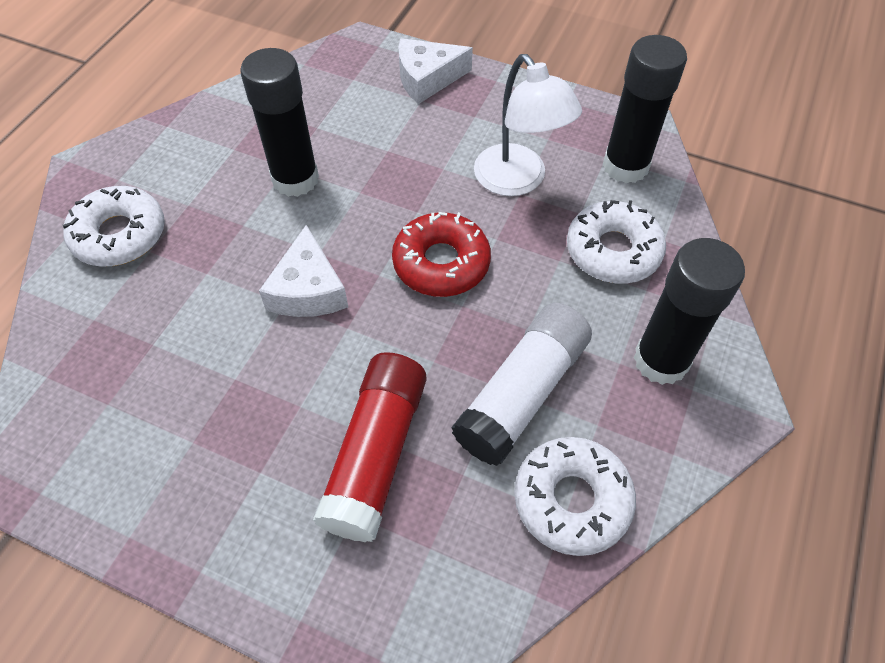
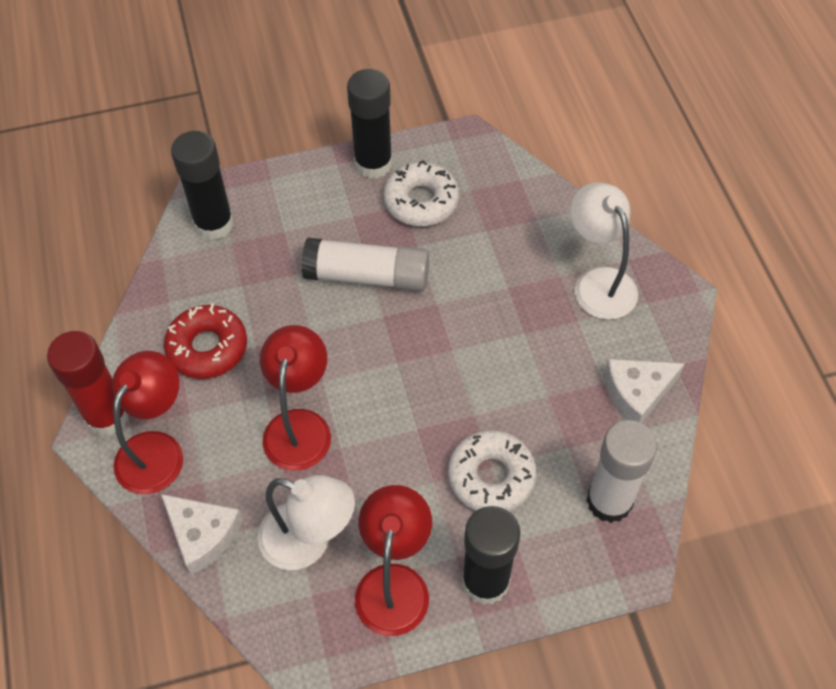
red lamp: 0 -> 3
white donut: 3 -> 2
white glue stick: 1 -> 2
white lamp: 1 -> 2

